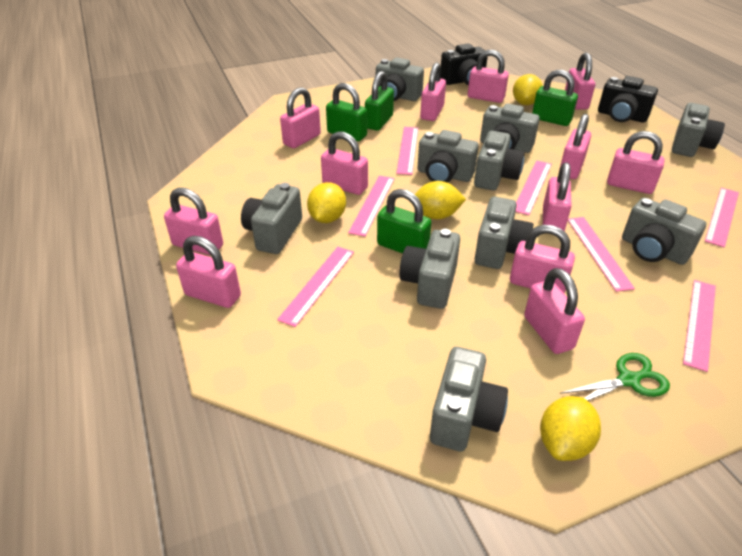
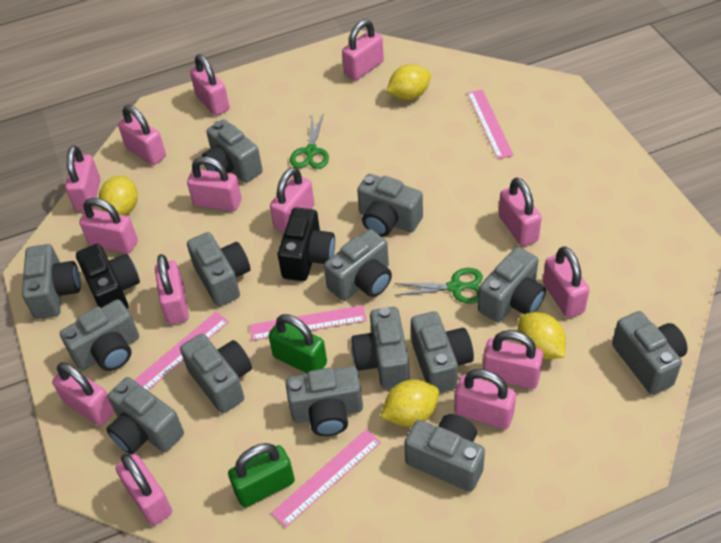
green padlock: 4 -> 2
green scissors: 1 -> 2
grey camera: 10 -> 14
pink padlock: 12 -> 14
pink ruler: 7 -> 4

